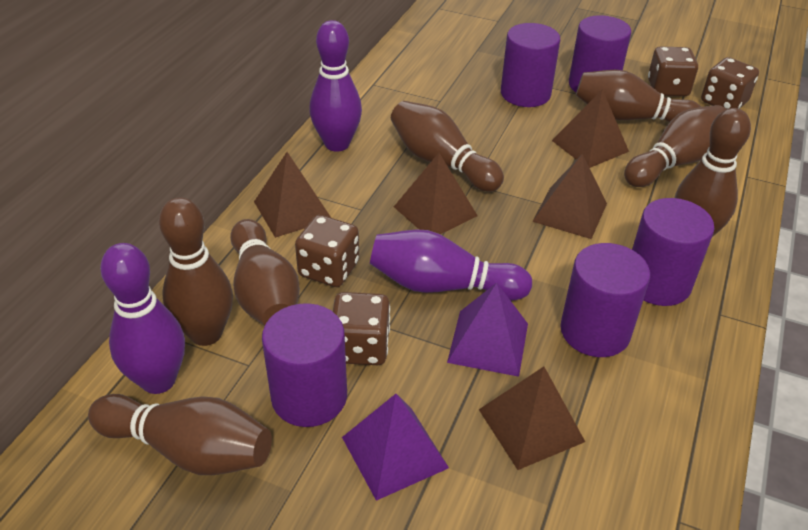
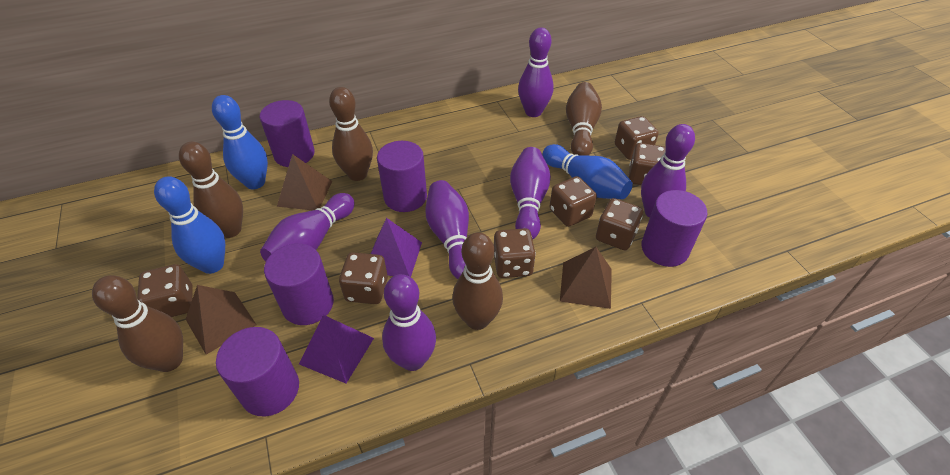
blue bowling pin: 0 -> 3
brown bowling pin: 7 -> 5
brown dice: 4 -> 7
brown pyramid: 5 -> 3
purple bowling pin: 3 -> 6

